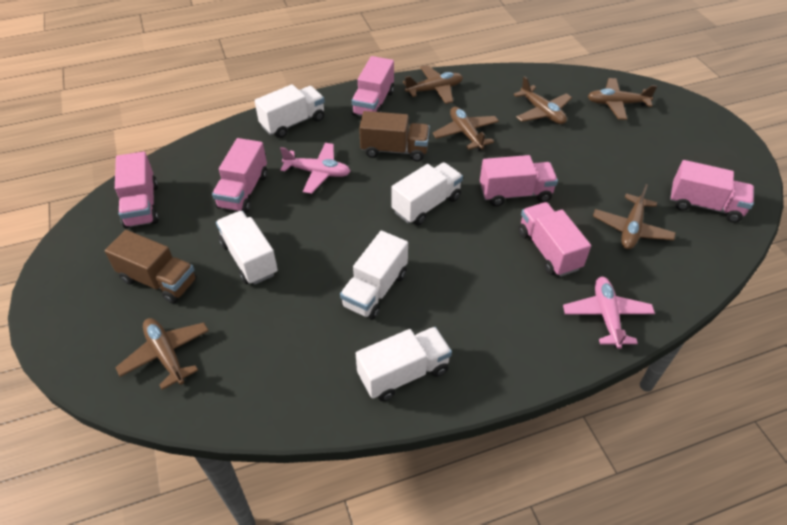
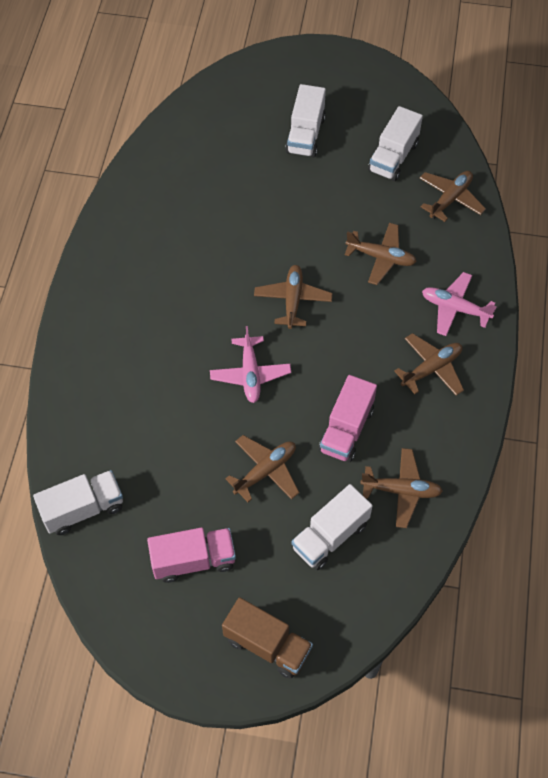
brown truck: 2 -> 1
pink truck: 6 -> 2
white truck: 5 -> 4

